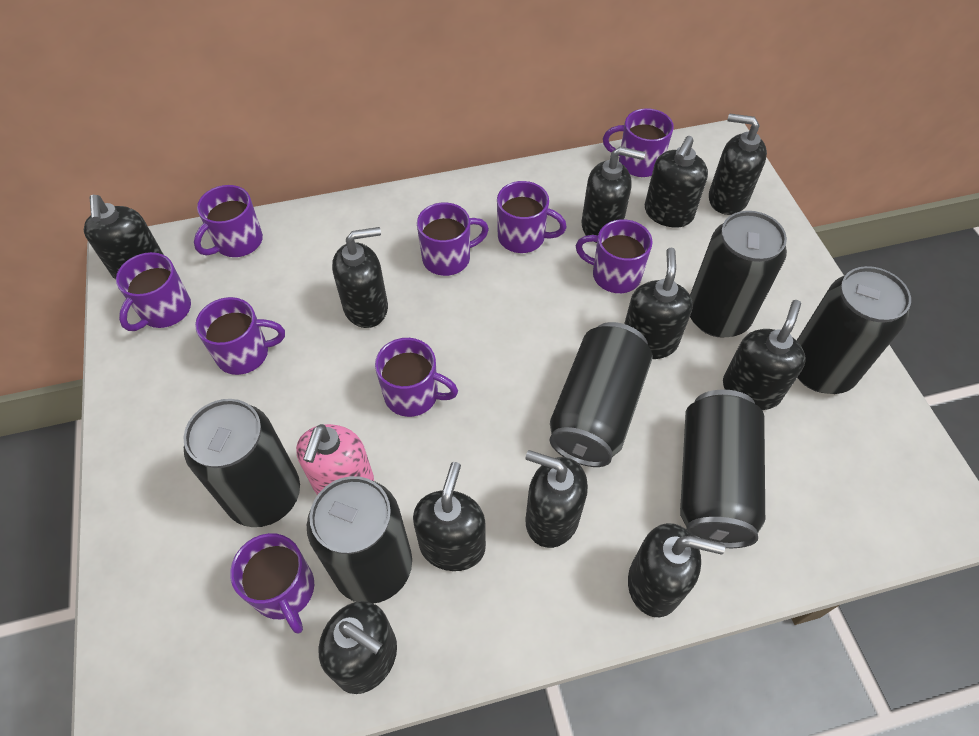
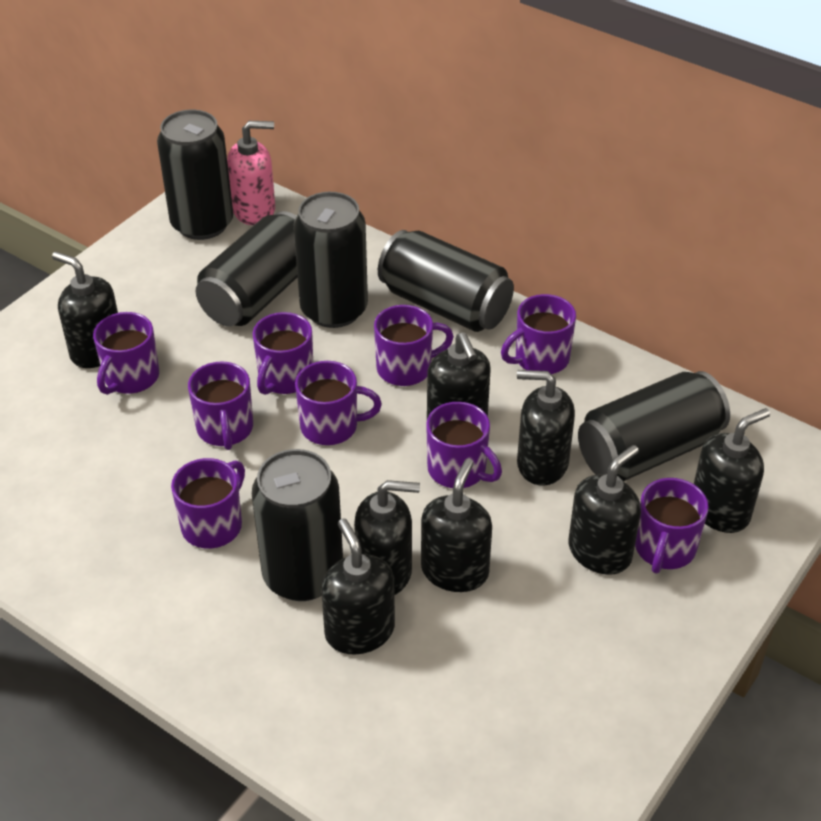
black soap dispenser: 11 -> 8

